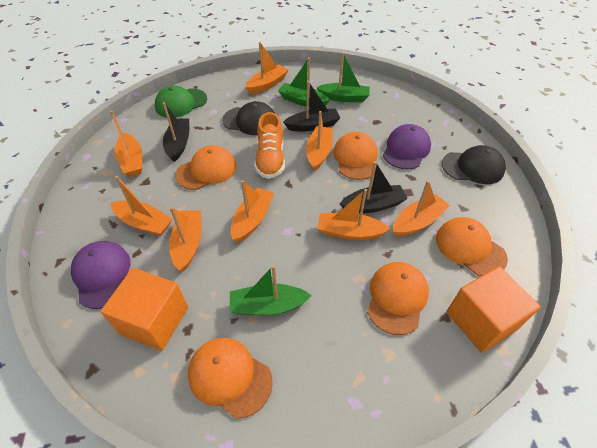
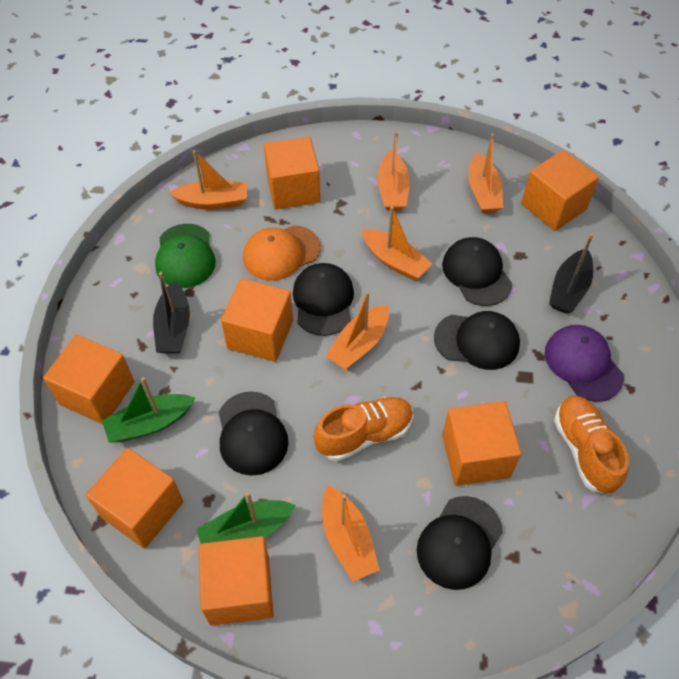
black boat: 3 -> 2
black cap: 2 -> 5
green boat: 3 -> 2
orange boat: 8 -> 6
orange cap: 5 -> 1
orange cube: 2 -> 7
orange shoe: 1 -> 2
purple cap: 2 -> 1

